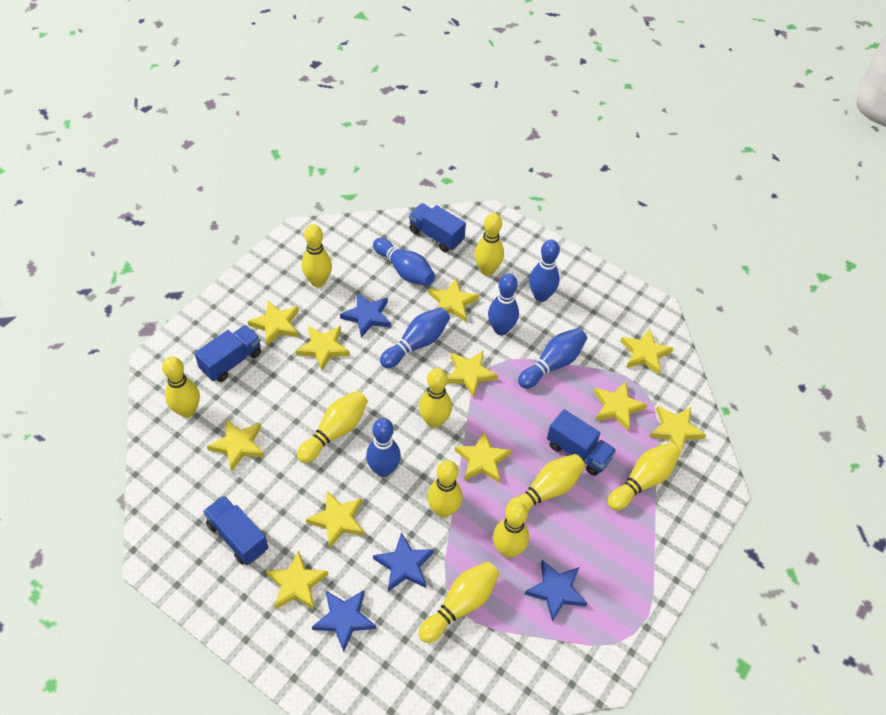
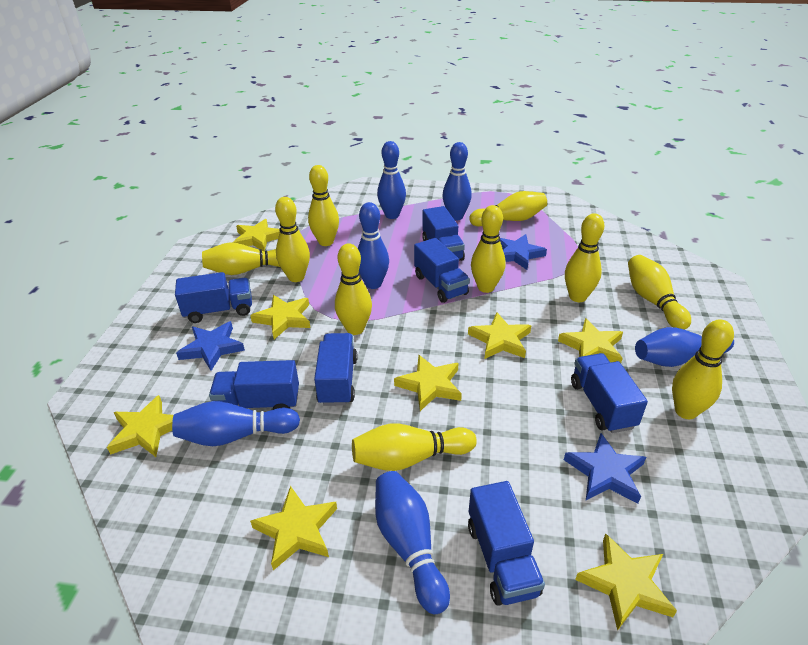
blue star: 4 -> 3
blue truck: 4 -> 7
yellow star: 11 -> 8

